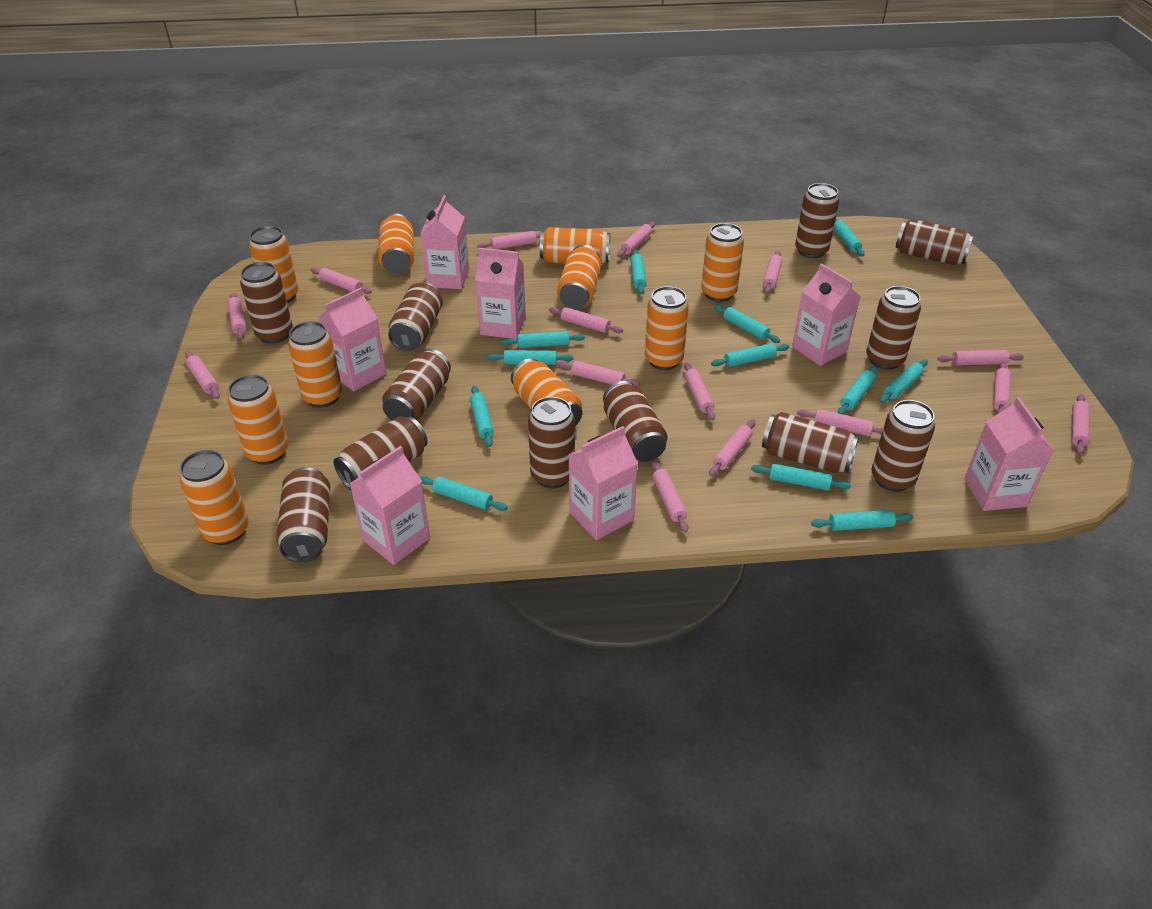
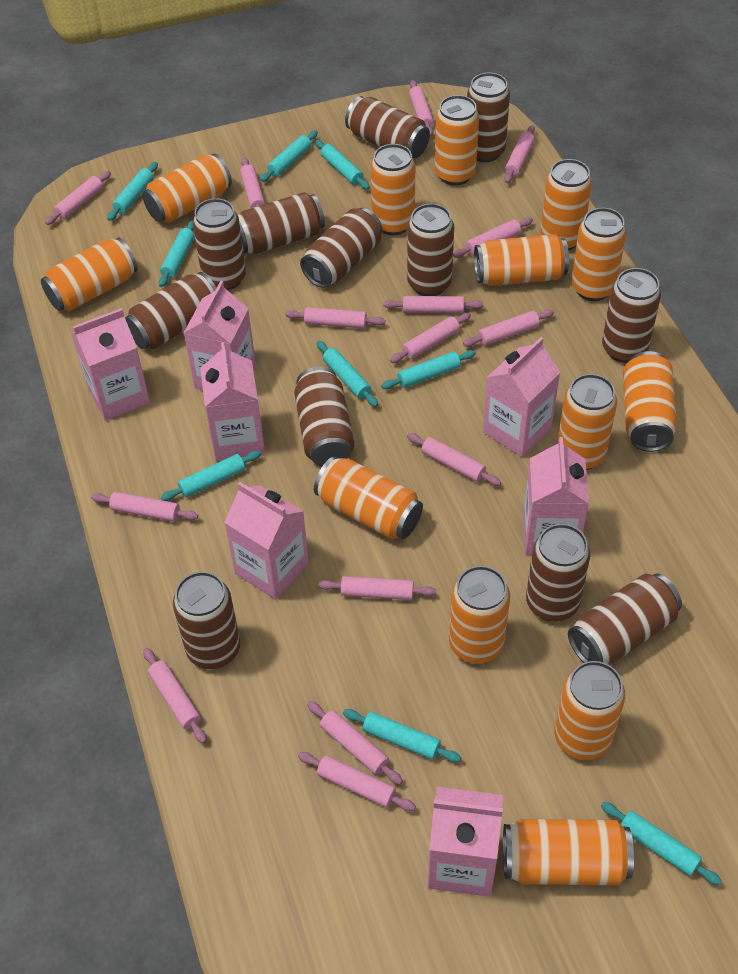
orange can: 10 -> 13
turquoise rolling pin: 12 -> 9

